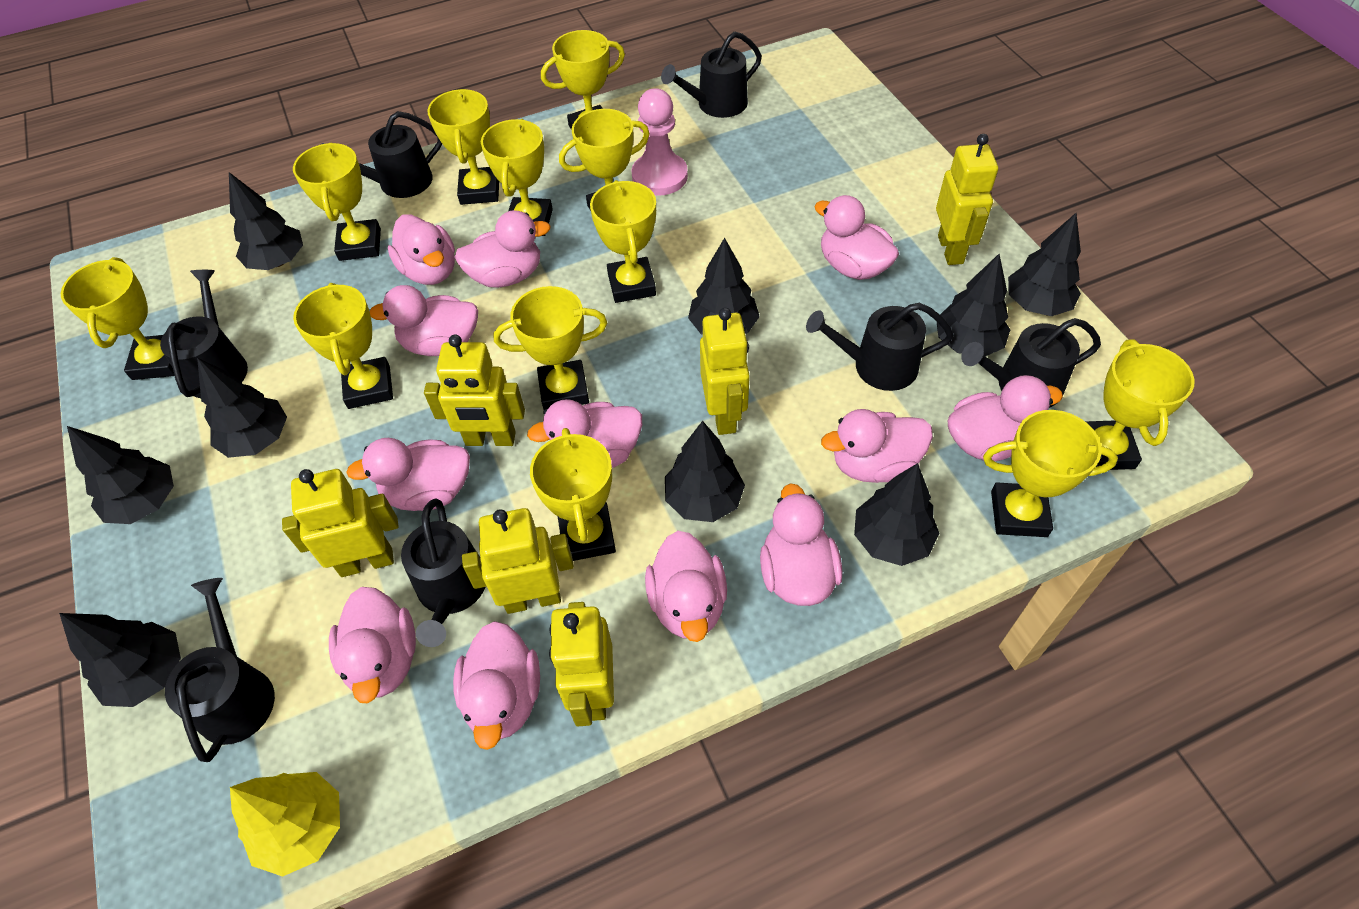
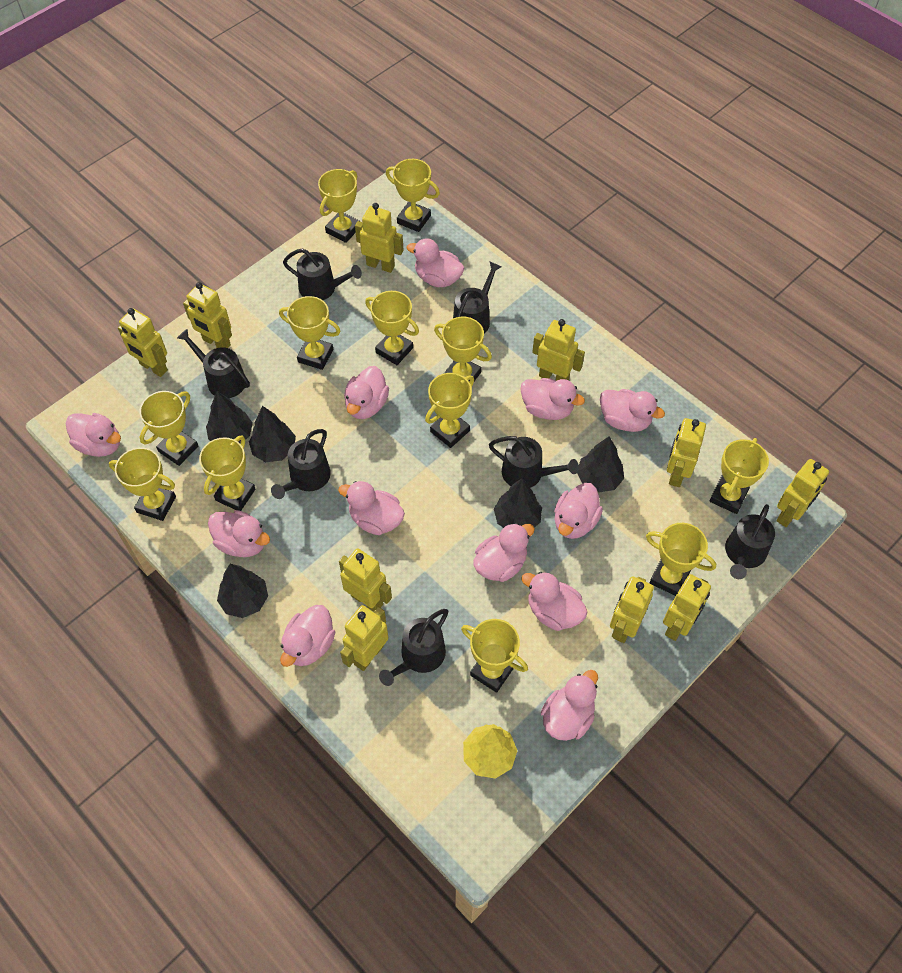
black tree: 9 -> 5
pink pawn: 1 -> 0
yellow robot: 6 -> 10

